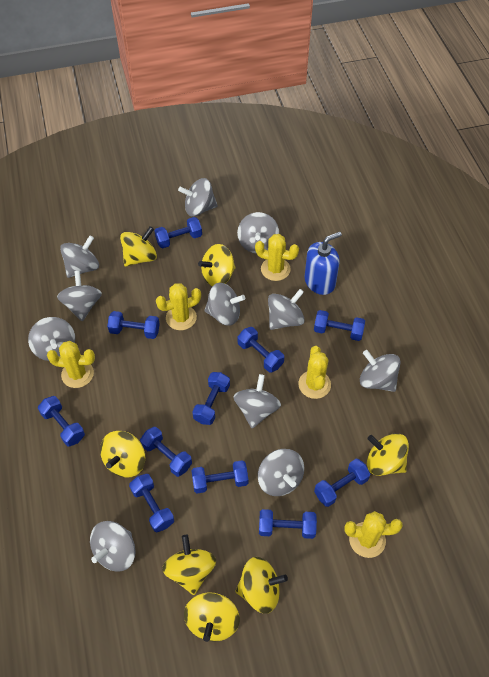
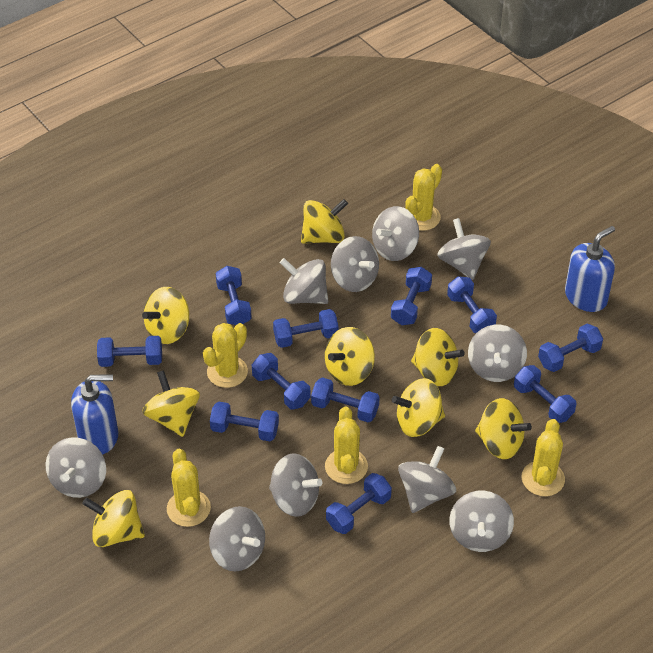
blue soap dispenser: 1 -> 2
grey spinning top: 11 -> 10
yellow spinning top: 7 -> 8

